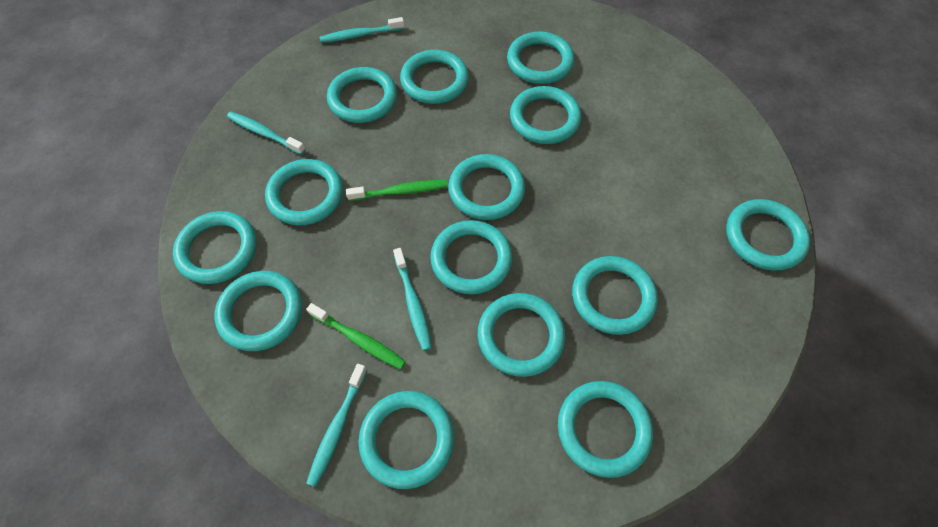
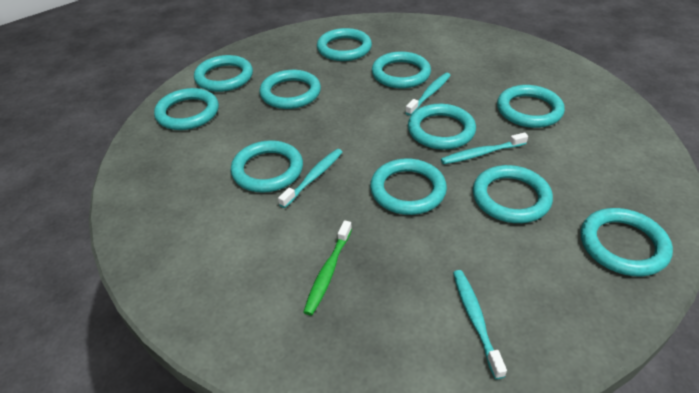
green toothbrush: 2 -> 1
turquoise ring: 14 -> 11

